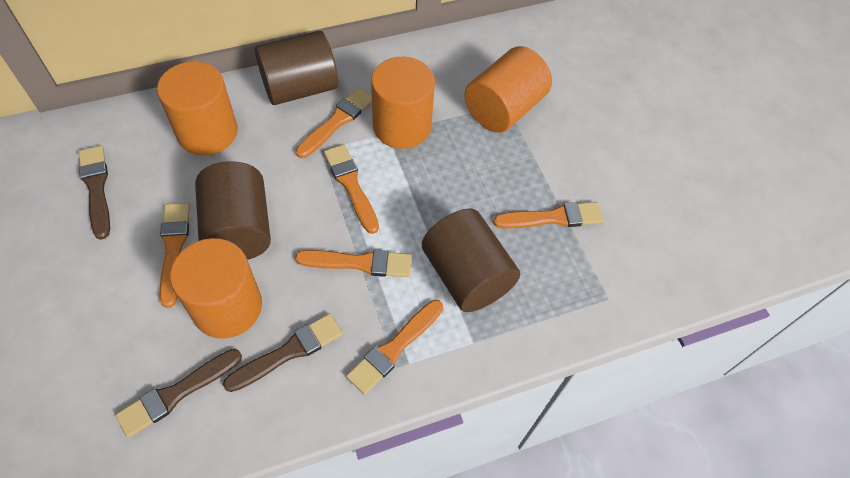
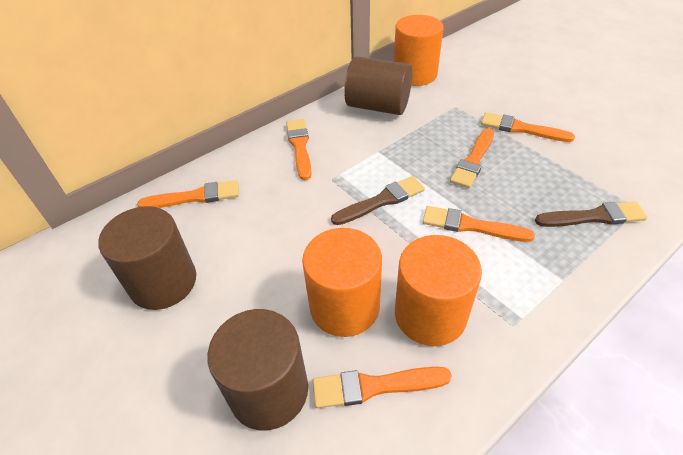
brown brush: 3 -> 2
orange cylinder: 4 -> 3

